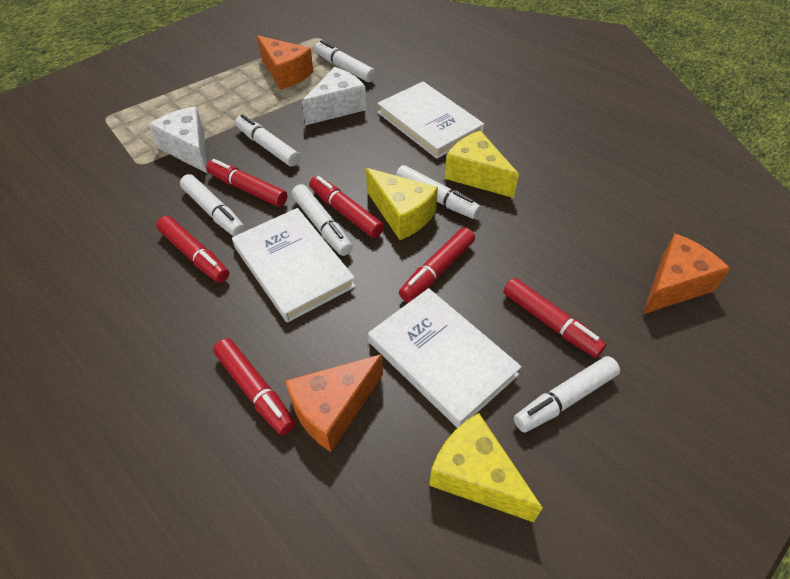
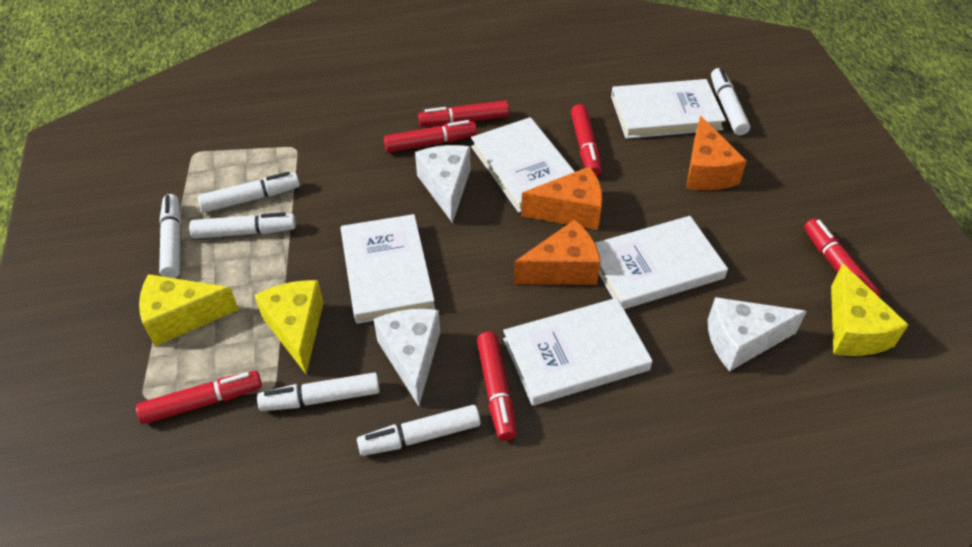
white book: 3 -> 5
white cheese: 2 -> 3

